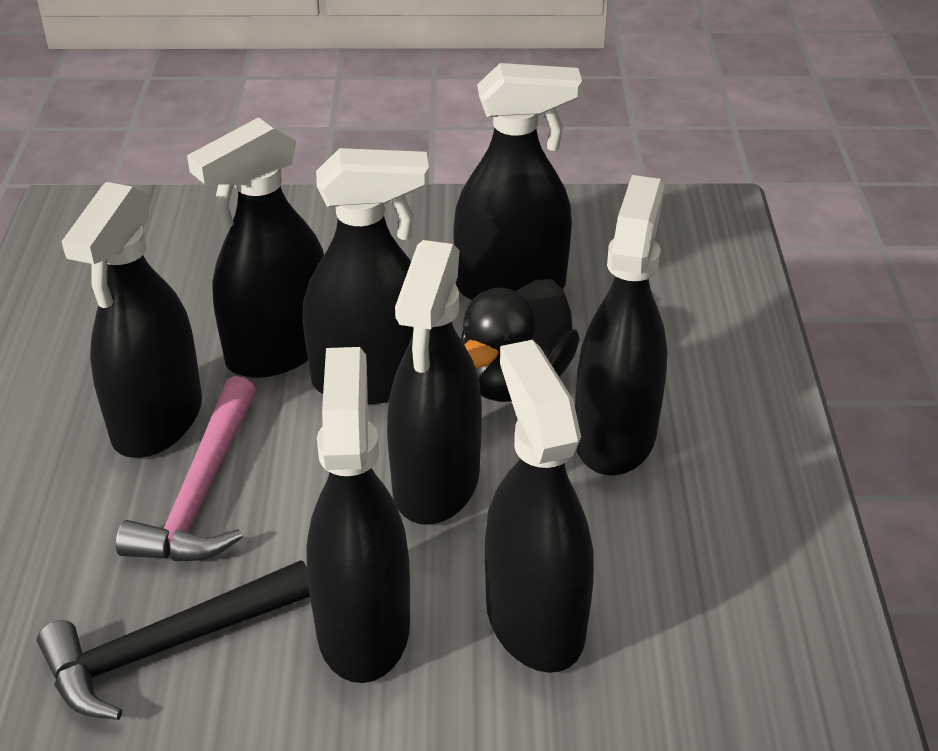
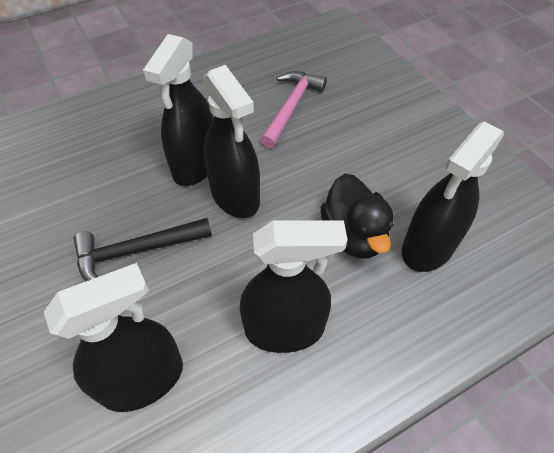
black spray bottle: 8 -> 5

